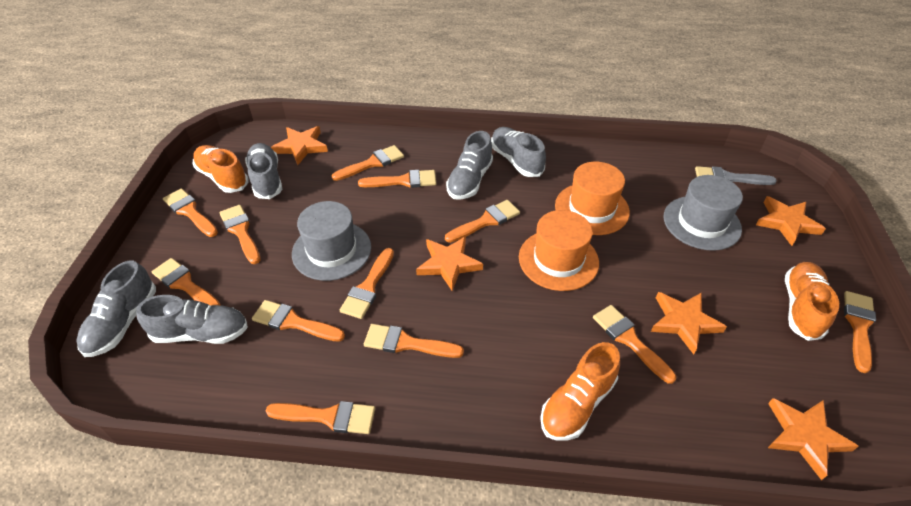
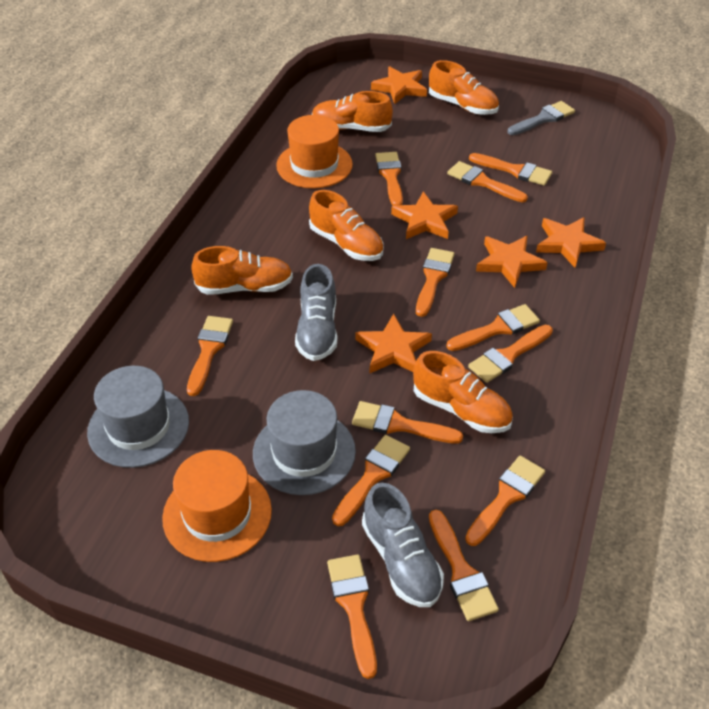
grey shoe: 5 -> 2
orange shoe: 3 -> 5

